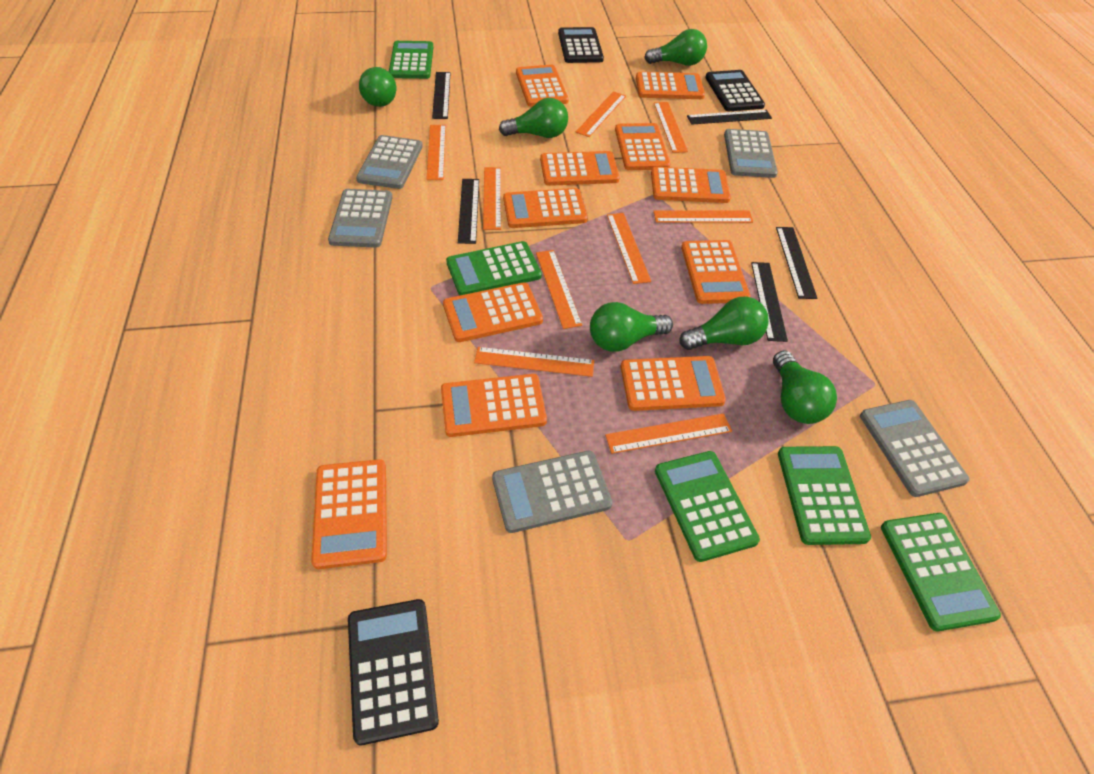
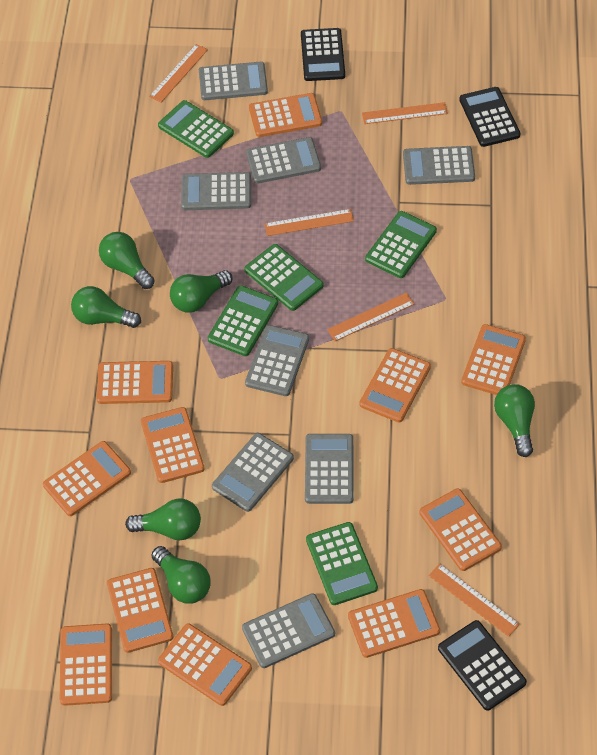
black ruler: 5 -> 0
grey calculator: 5 -> 8
orange ruler: 9 -> 5

